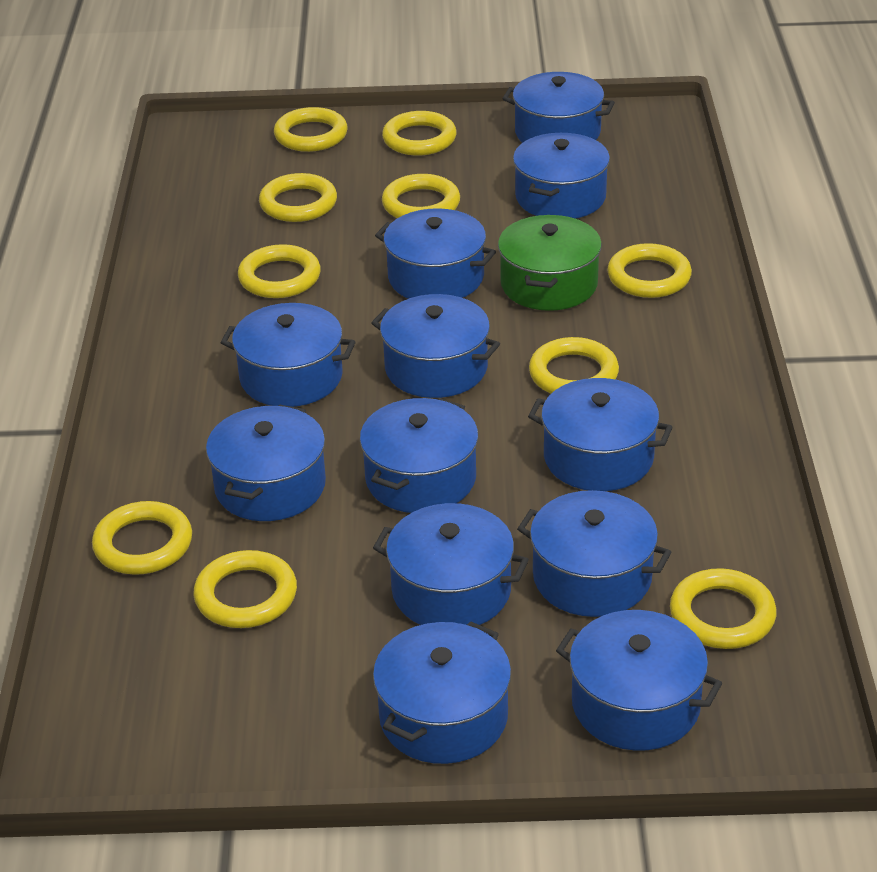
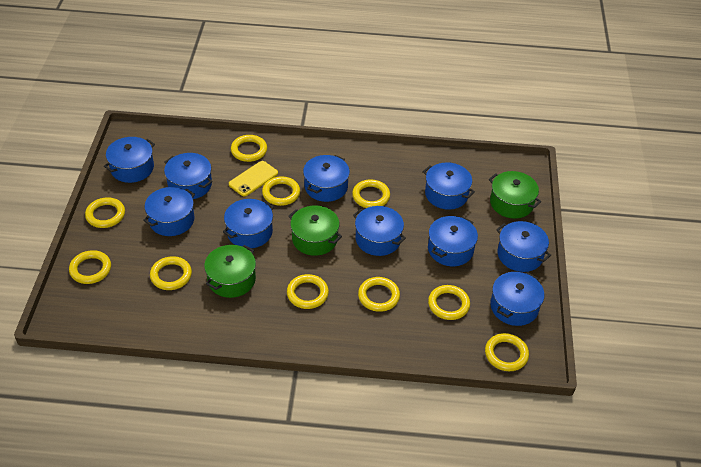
blue pot: 12 -> 10
green pot: 1 -> 3
yellow phone: 0 -> 1

